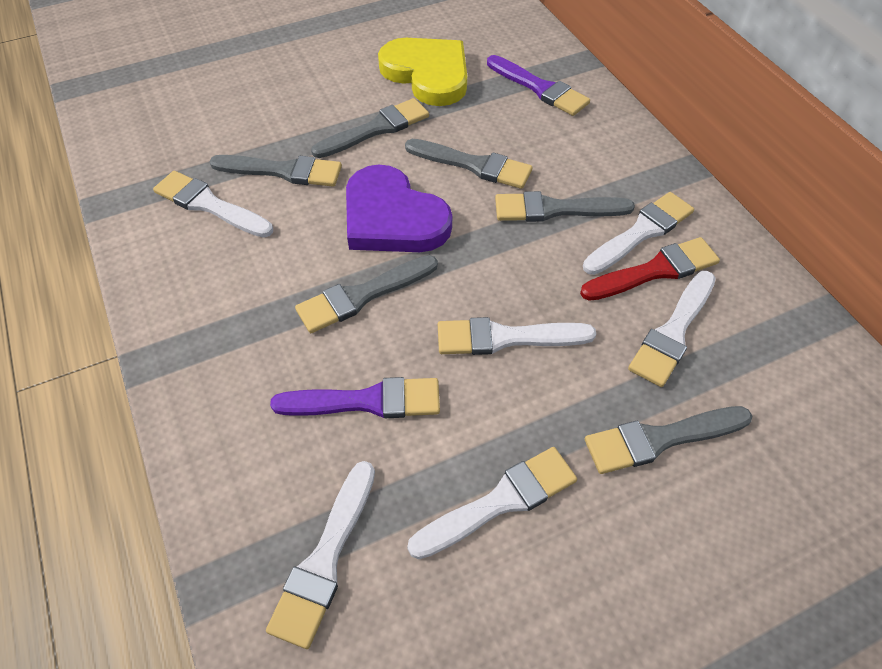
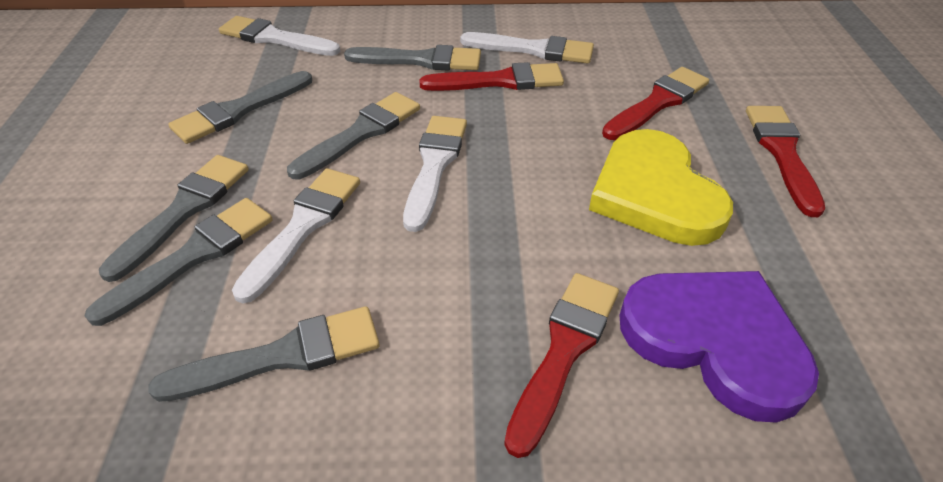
purple brush: 2 -> 0
red brush: 1 -> 4
white brush: 6 -> 4

